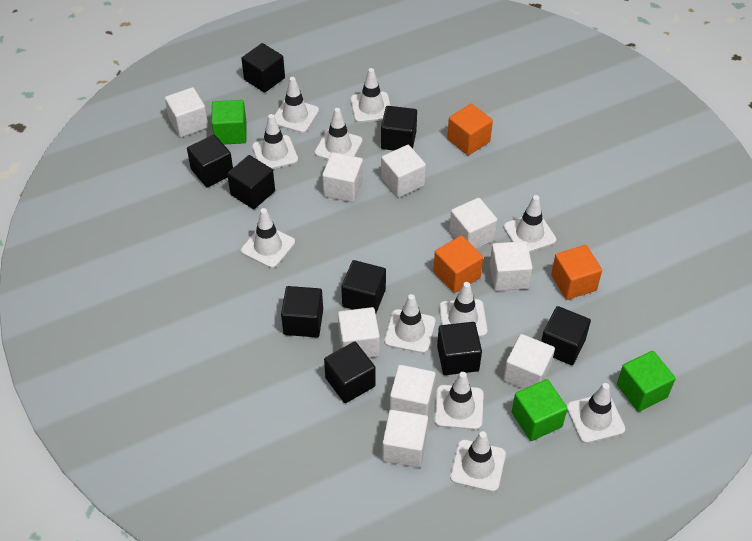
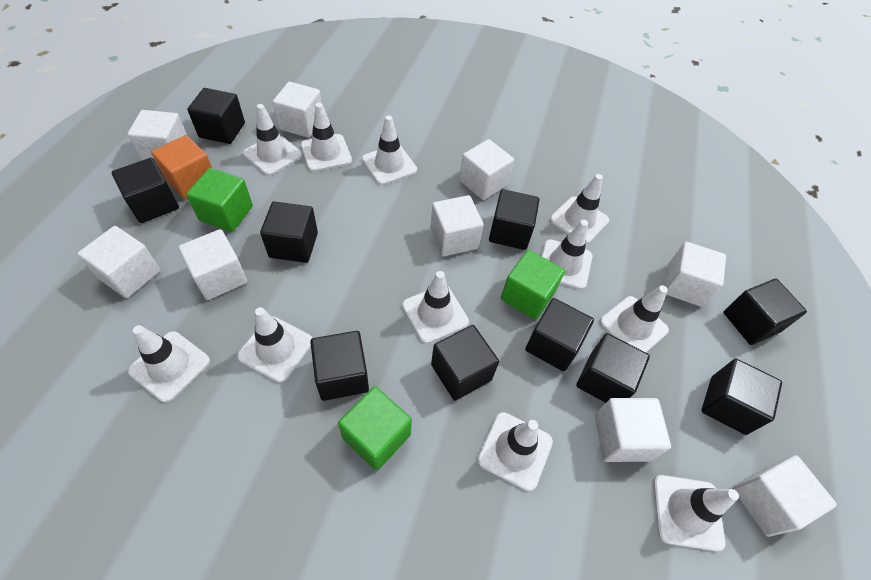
black cube: 9 -> 10
orange cube: 3 -> 1

